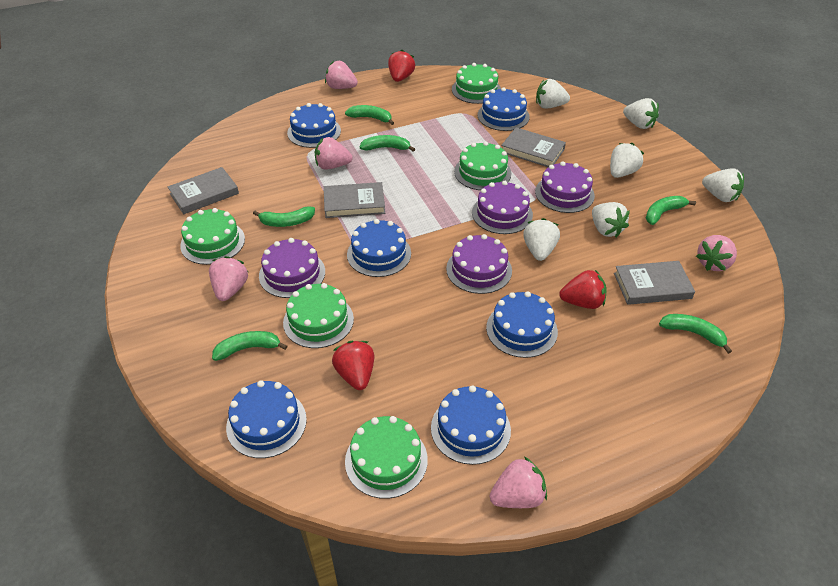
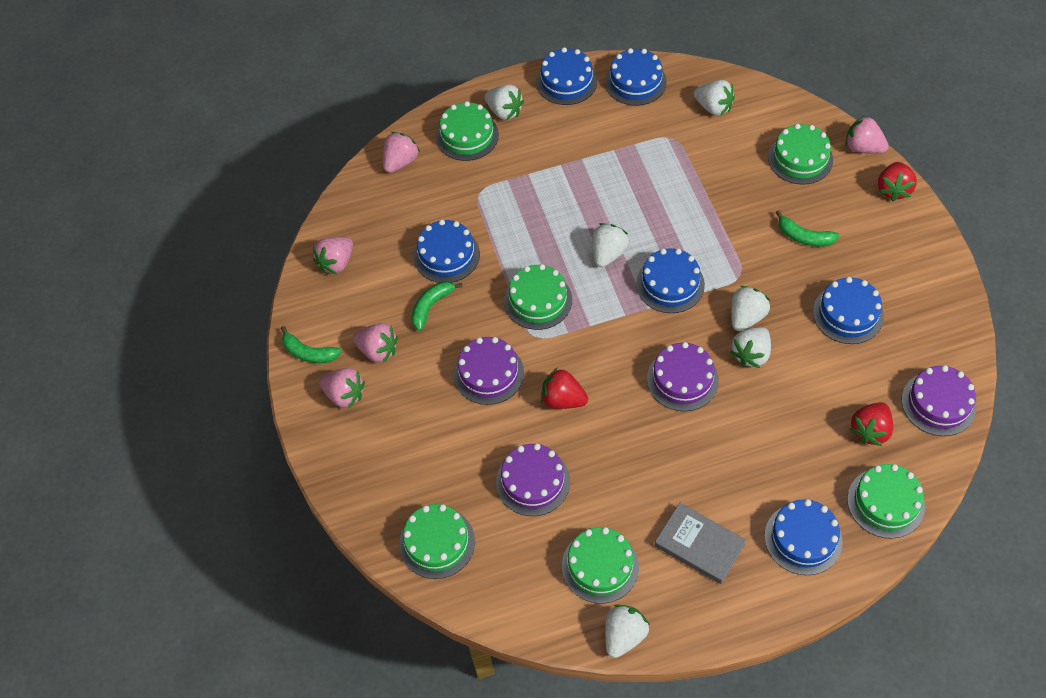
green banana: 6 -> 3
green cake: 5 -> 6
grey book: 4 -> 1

